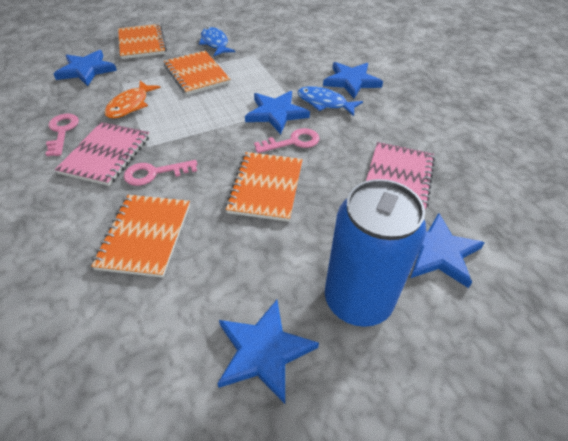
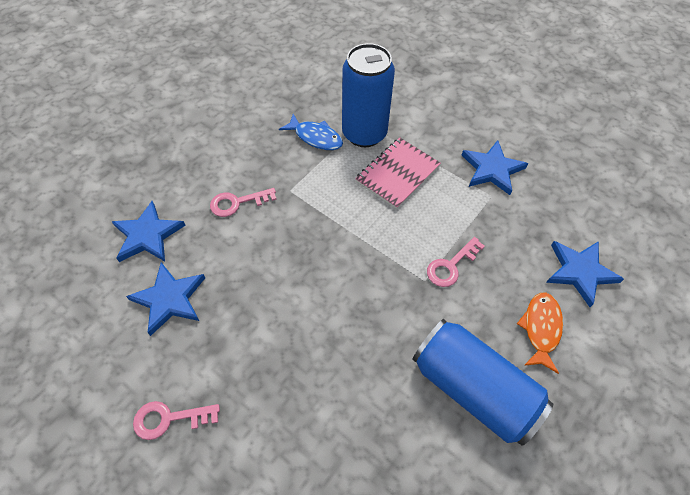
blue can: 1 -> 2
blue fish: 2 -> 1
blue star: 5 -> 4
orange notebook: 4 -> 0
pink notebook: 2 -> 1

